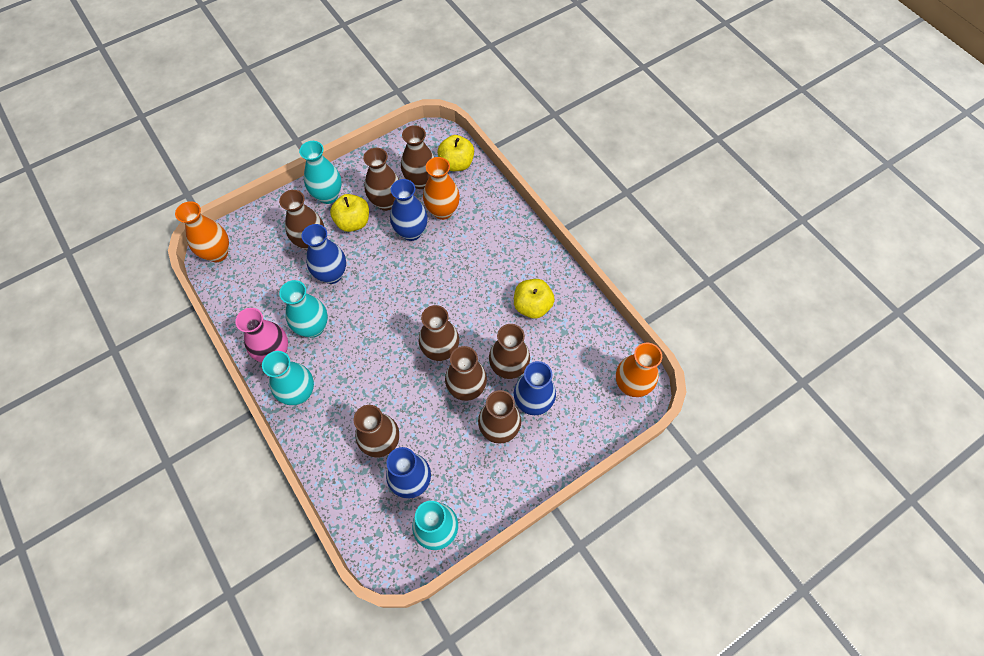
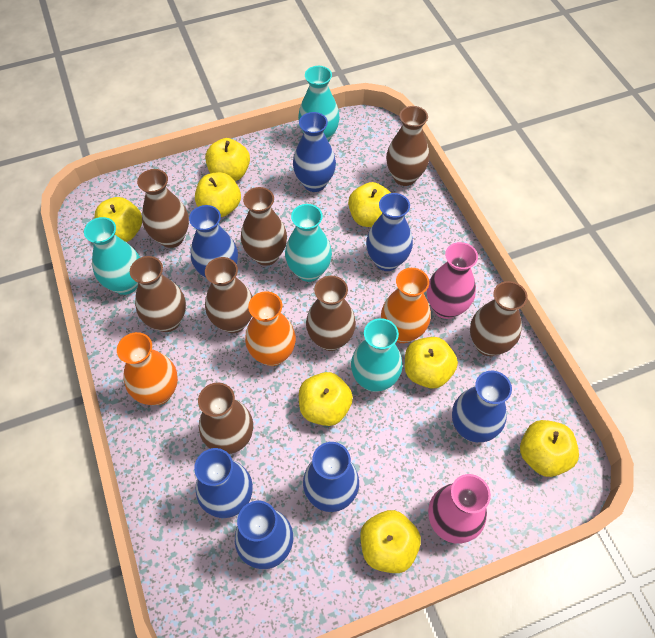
blue vase: 4 -> 7
pink vase: 1 -> 2
yellow apple: 3 -> 8

